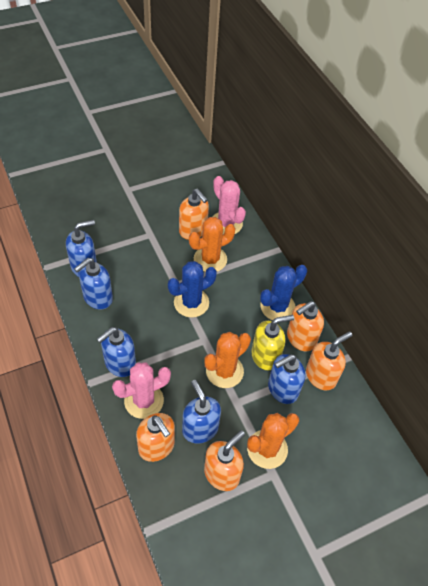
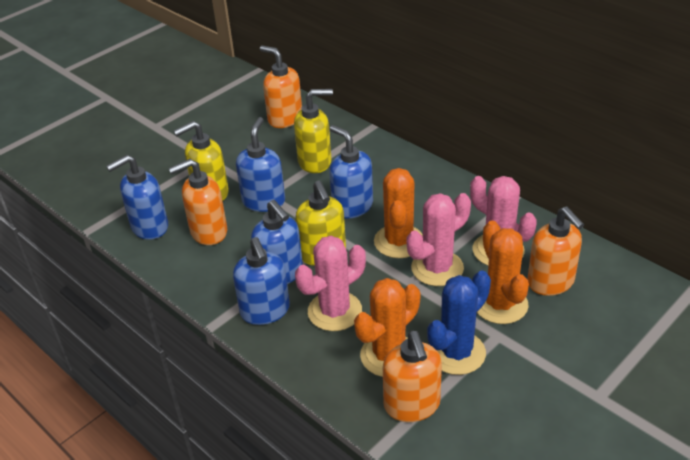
blue cactus: 2 -> 1
orange soap dispenser: 5 -> 4
pink cactus: 2 -> 3
yellow soap dispenser: 1 -> 3

